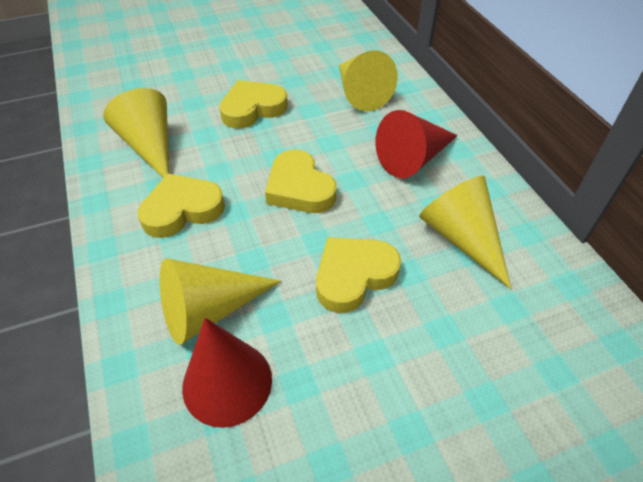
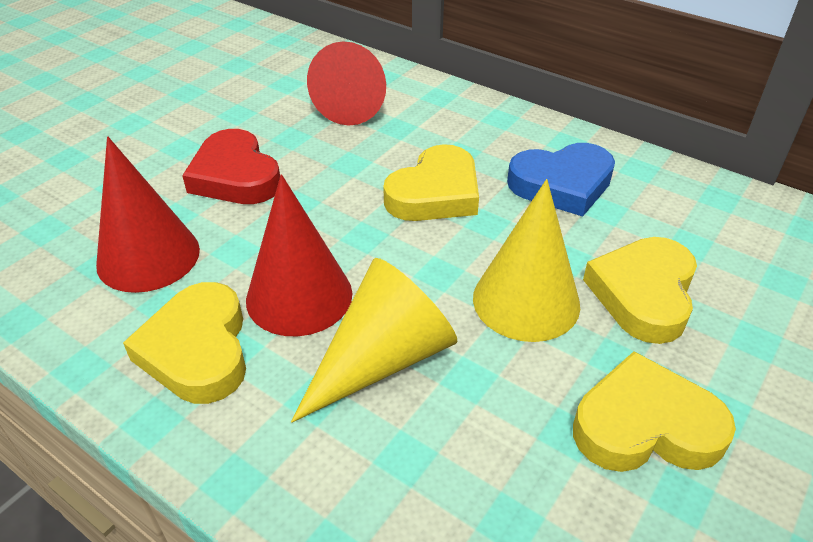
blue heart: 0 -> 1
red cone: 2 -> 3
red heart: 0 -> 1
yellow cone: 4 -> 2

